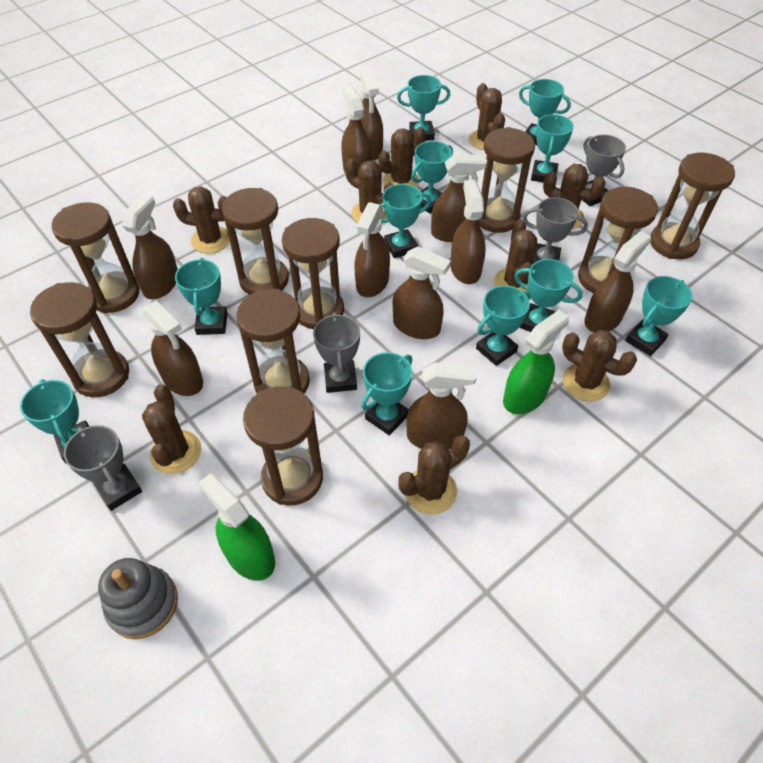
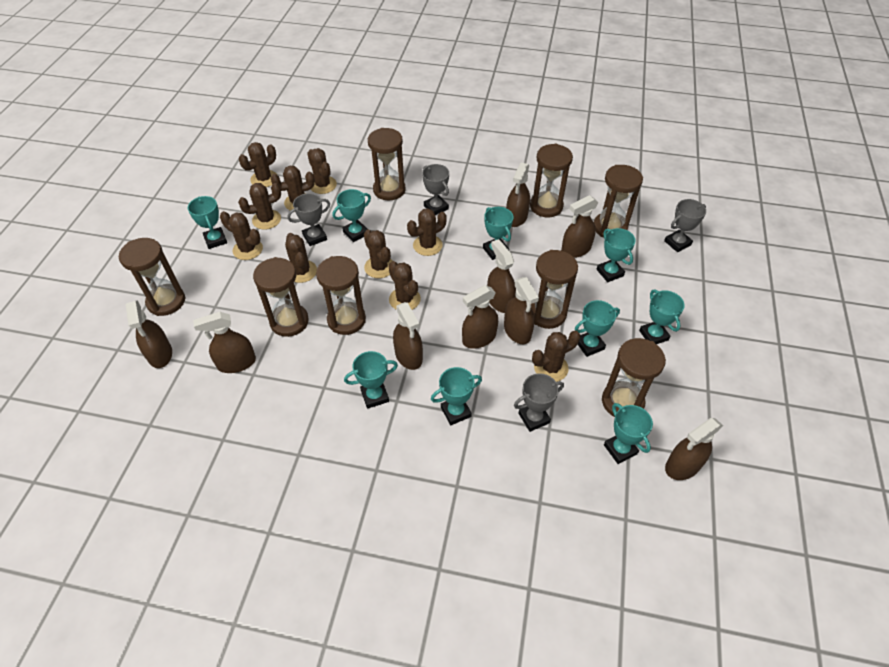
brown cactus: 9 -> 10
brown hourglass: 9 -> 8
brown spray bottle: 10 -> 9
green spray bottle: 2 -> 0
grey stacking toy: 1 -> 0
turquoise trophy: 11 -> 9

